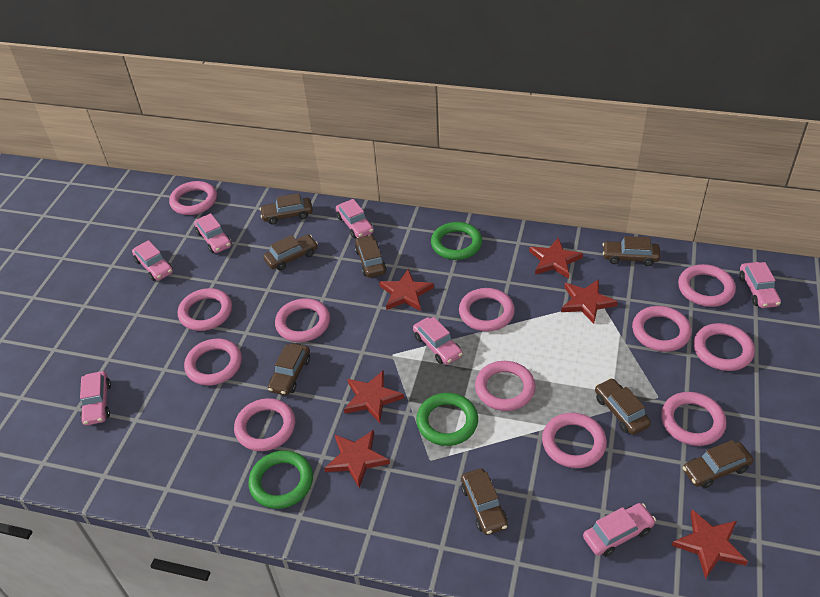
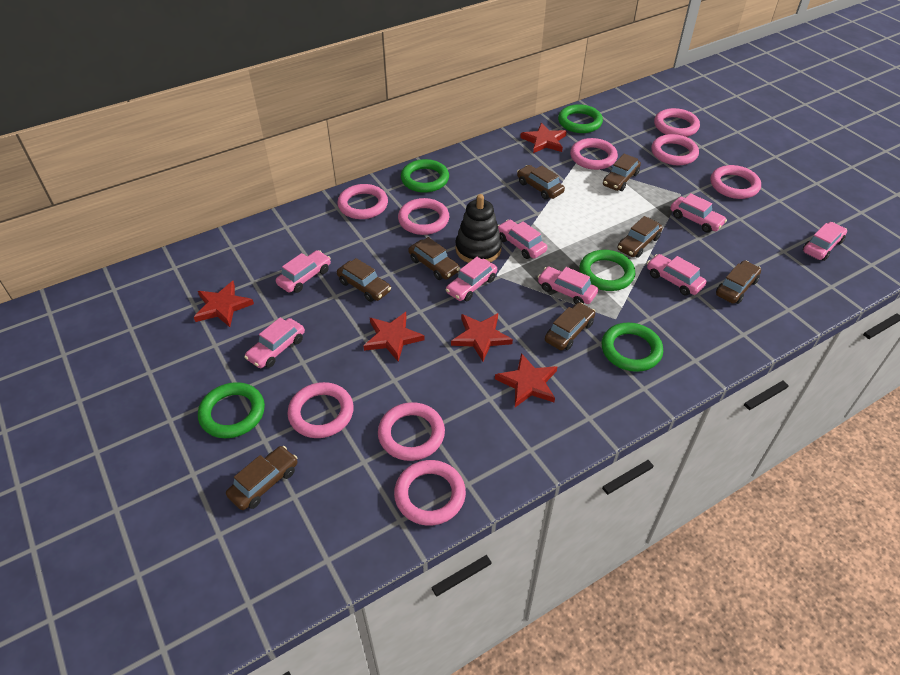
black stacking toy: 0 -> 1
green ring: 3 -> 5
pink car: 7 -> 8
pink ring: 12 -> 9
red star: 6 -> 5

